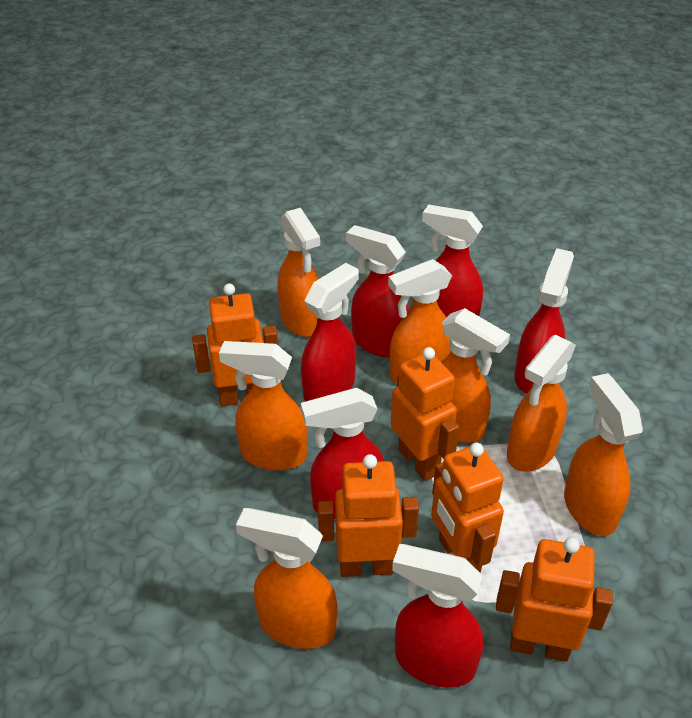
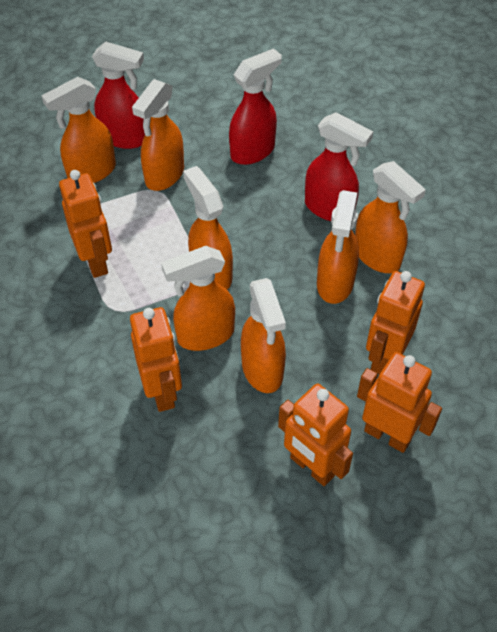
red spray bottle: 6 -> 3

